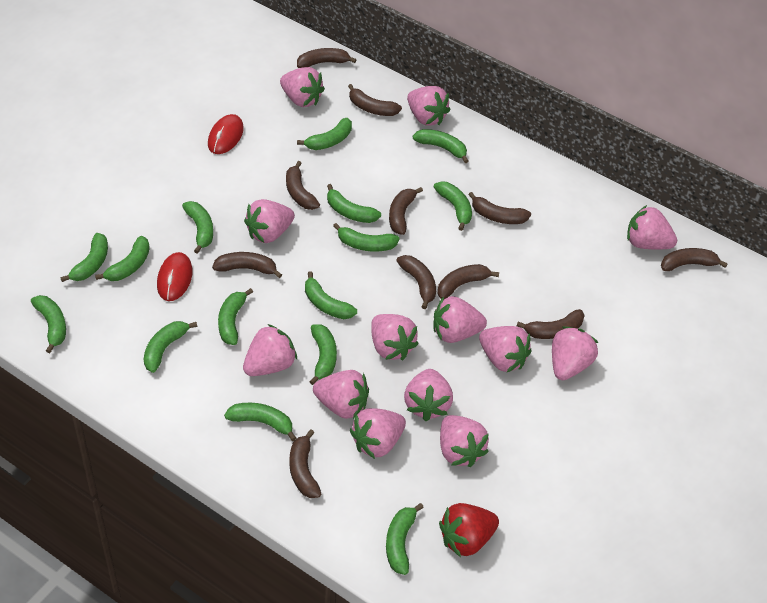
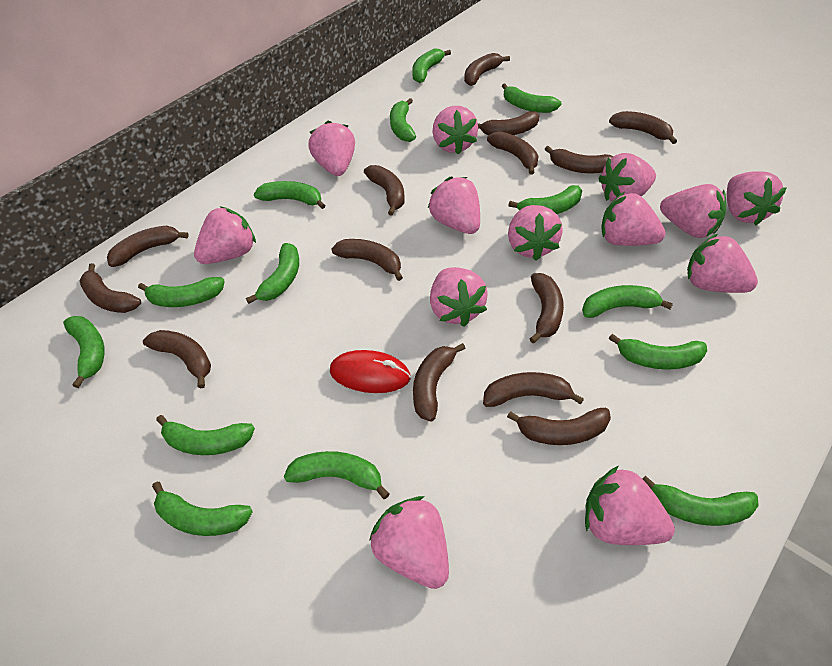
brown banana: 11 -> 14
green banana: 15 -> 14
red mouse: 2 -> 1
red strawberry: 1 -> 0

